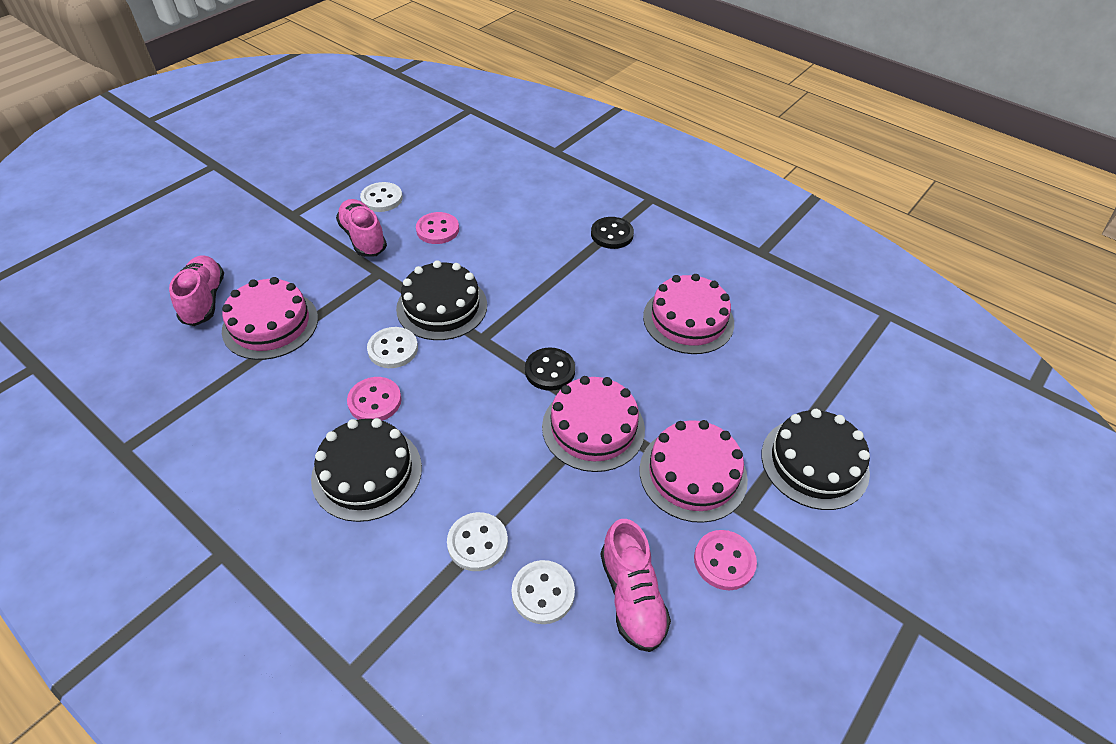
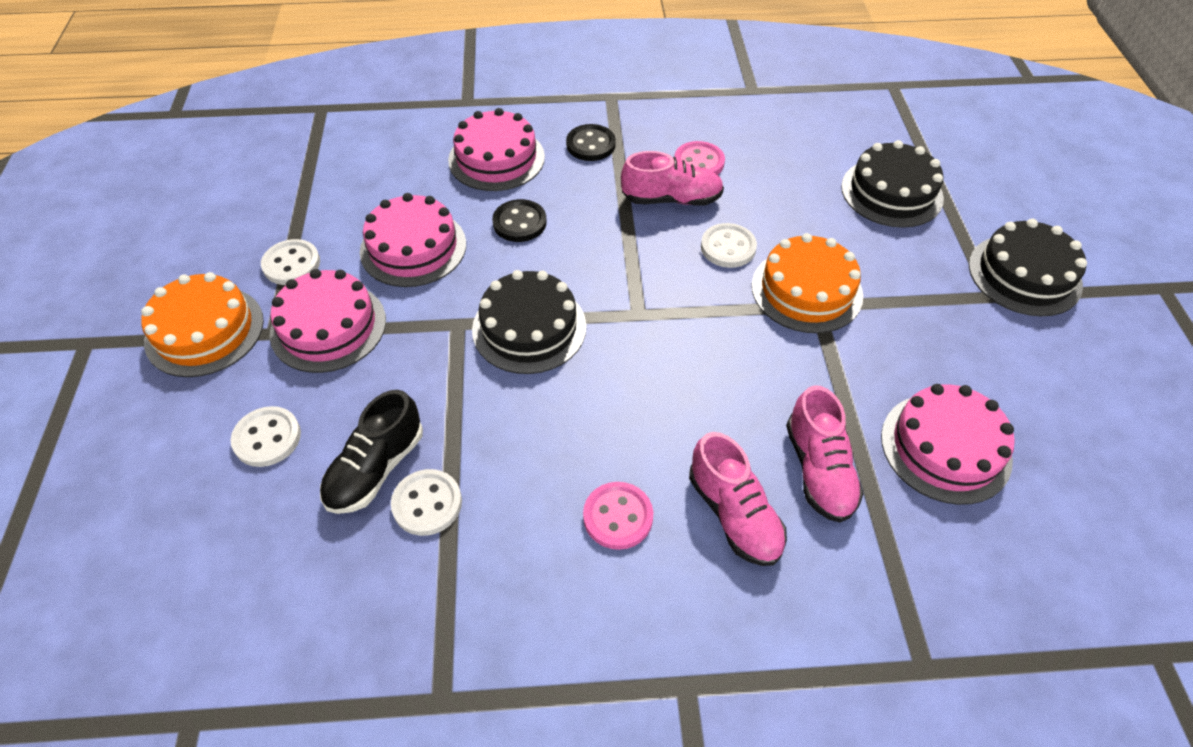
black shoe: 0 -> 1
orange cake: 0 -> 2
pink button: 3 -> 2

